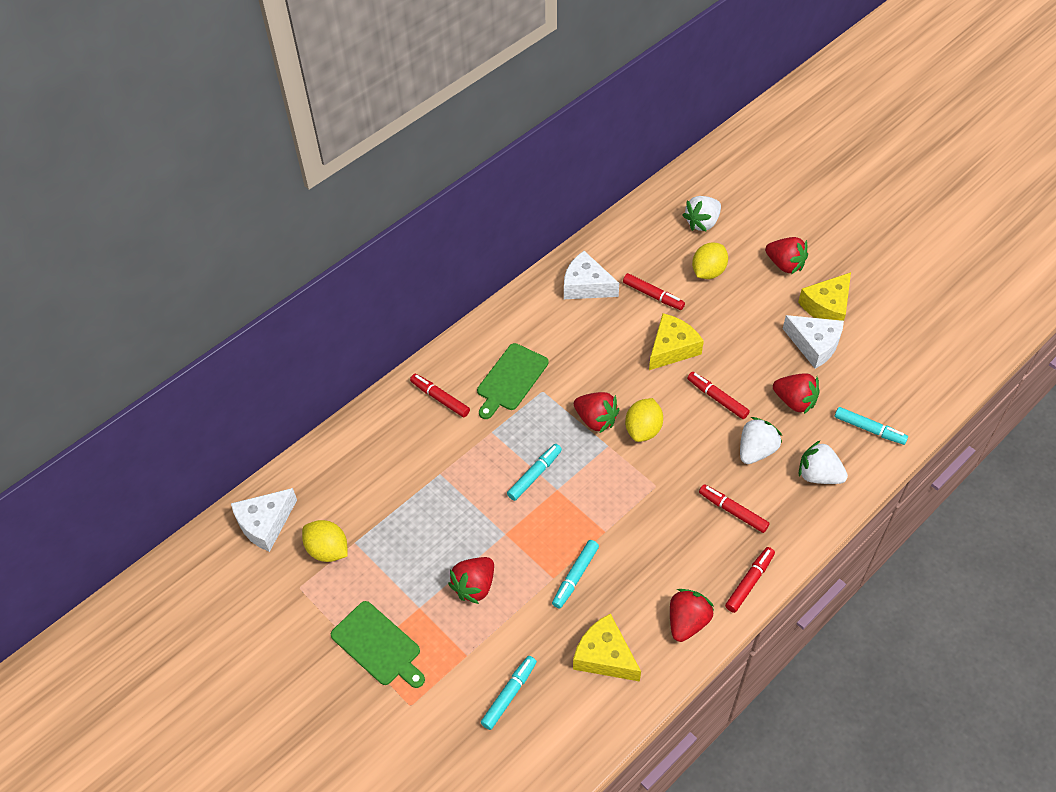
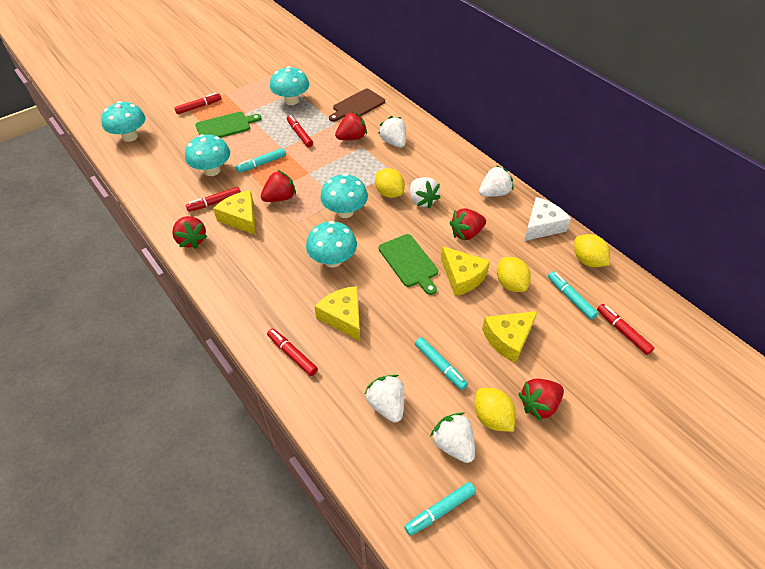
brown cutting board: 0 -> 1
turquoise mushroom: 0 -> 5
white cheese: 3 -> 1
white strawberry: 3 -> 5
yellow cheese: 3 -> 4
yellow lemon: 3 -> 4

